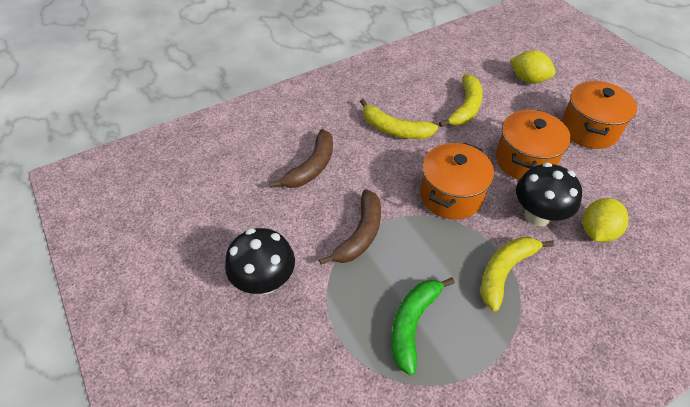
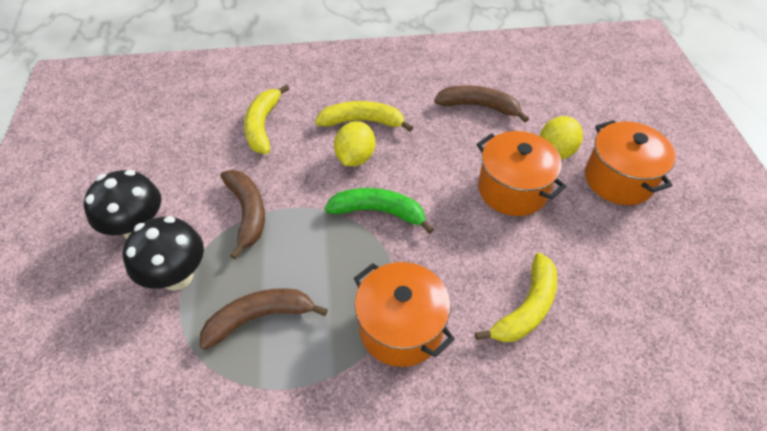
brown banana: 2 -> 3

